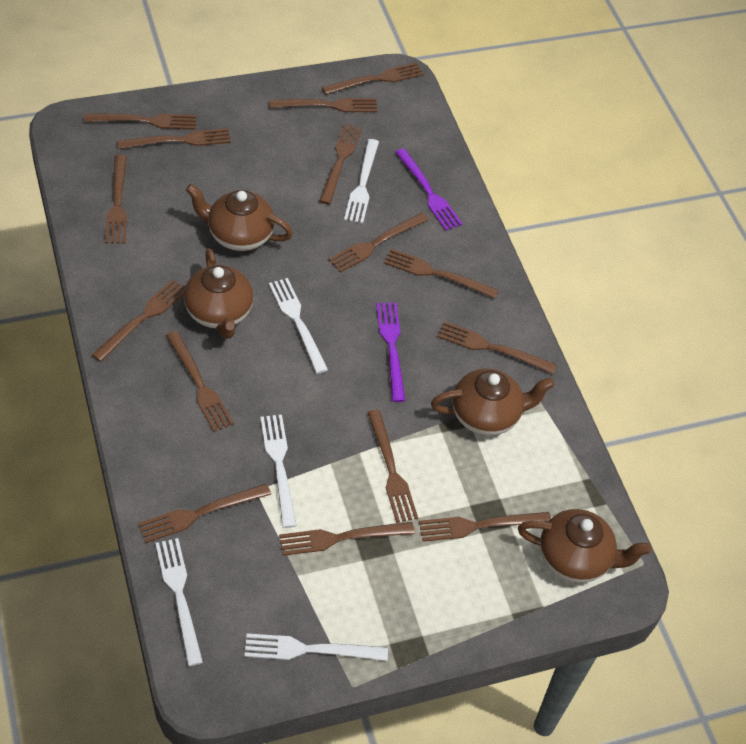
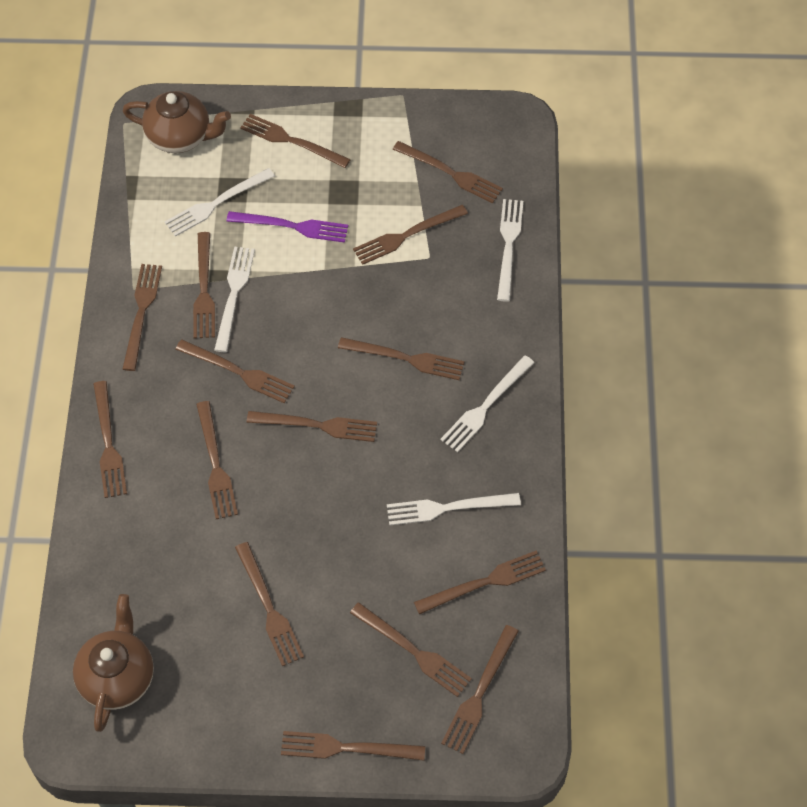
brown teapot: 4 -> 2
purple fork: 2 -> 1

